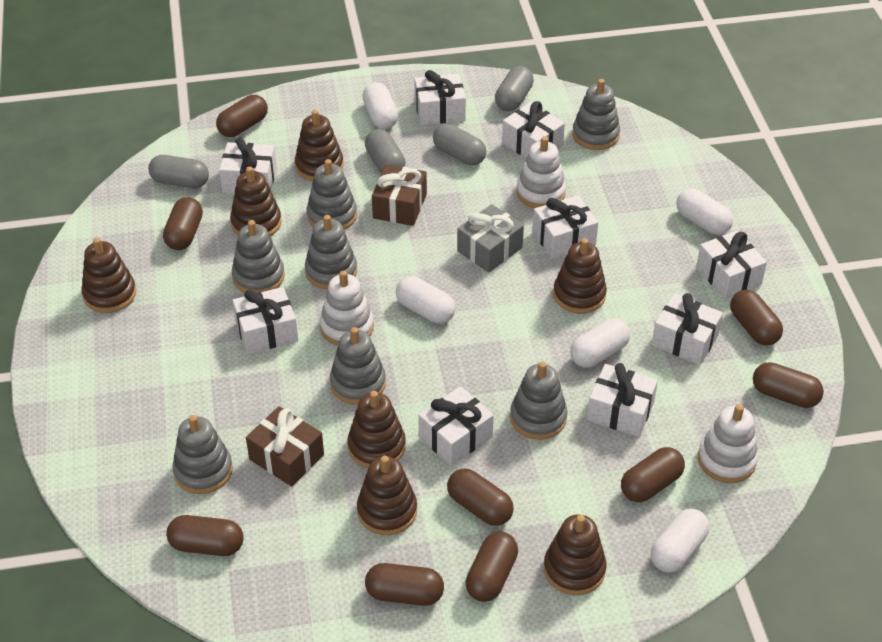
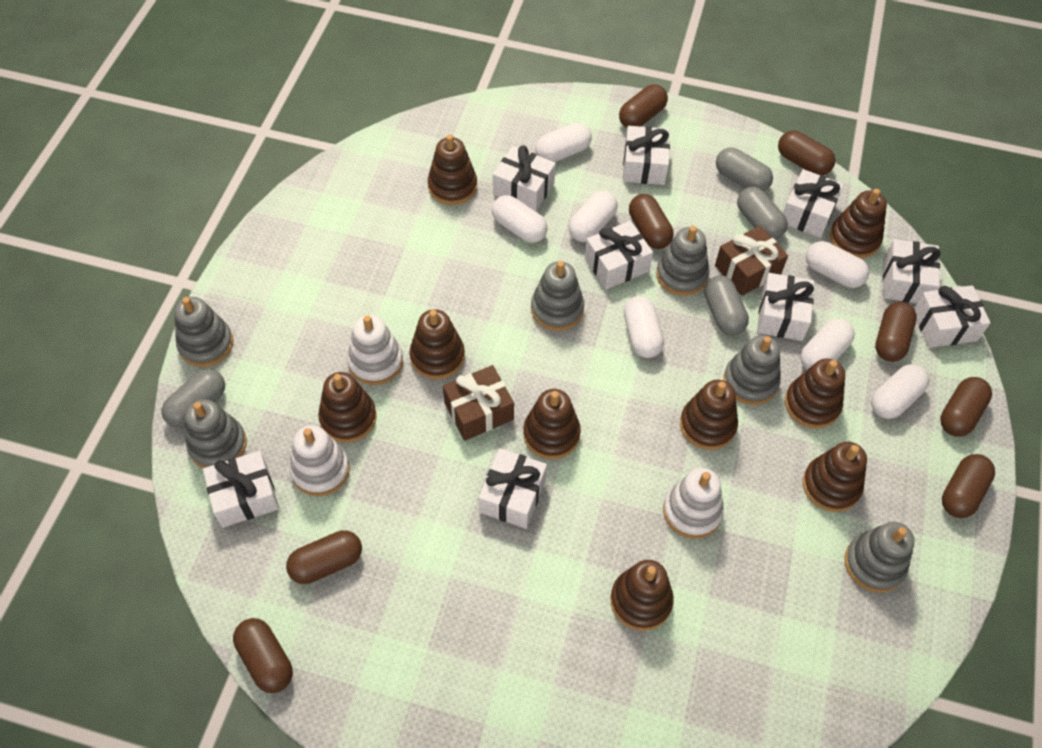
brown capsule: 9 -> 8
brown stacking toy: 7 -> 9
grey gift: 1 -> 0
grey stacking toy: 7 -> 6
white capsule: 5 -> 7

